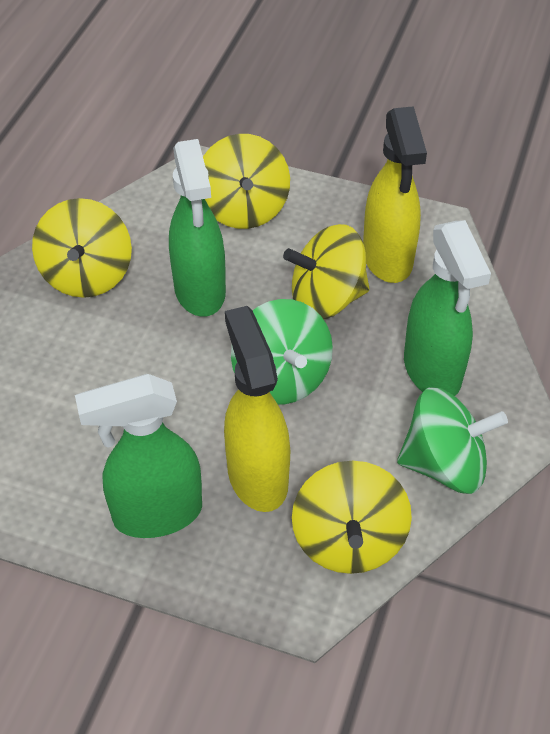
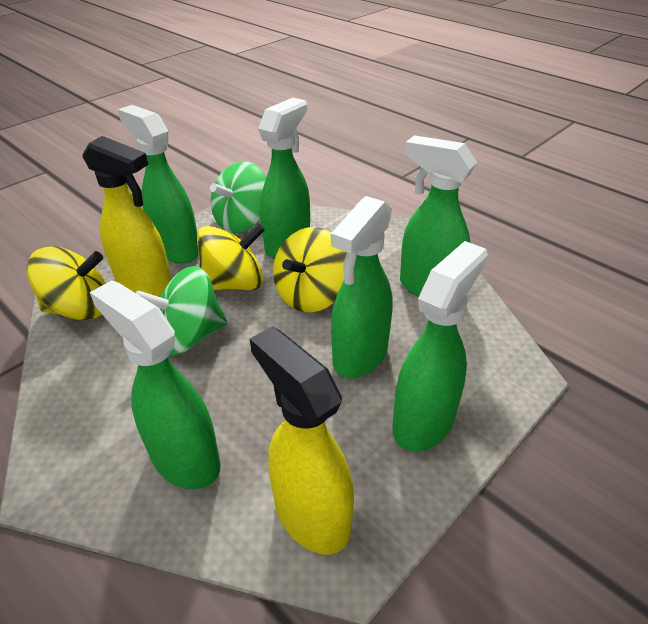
green spray bottle: 3 -> 6
yellow spinning top: 4 -> 3

